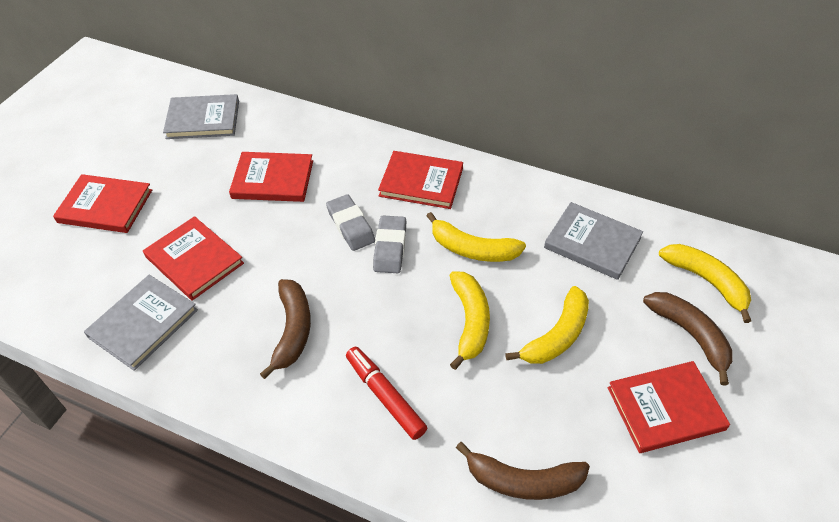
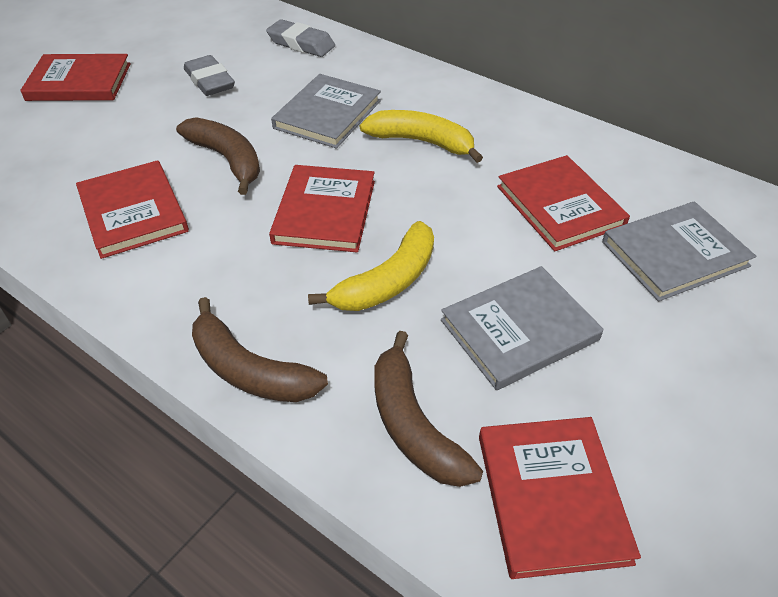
red marker: 1 -> 0
yellow banana: 4 -> 2

